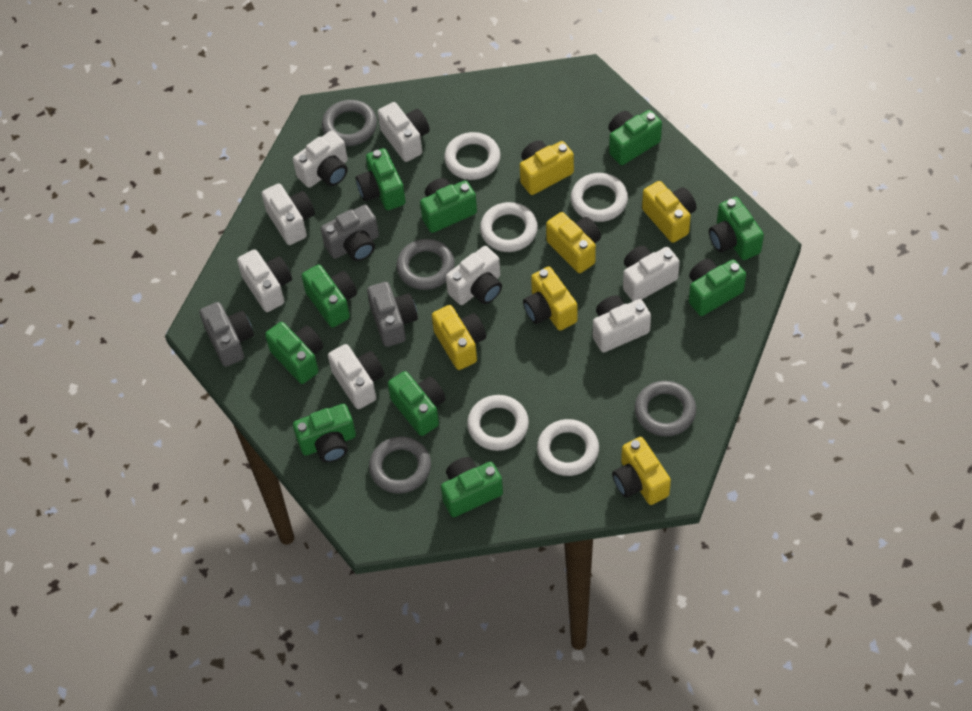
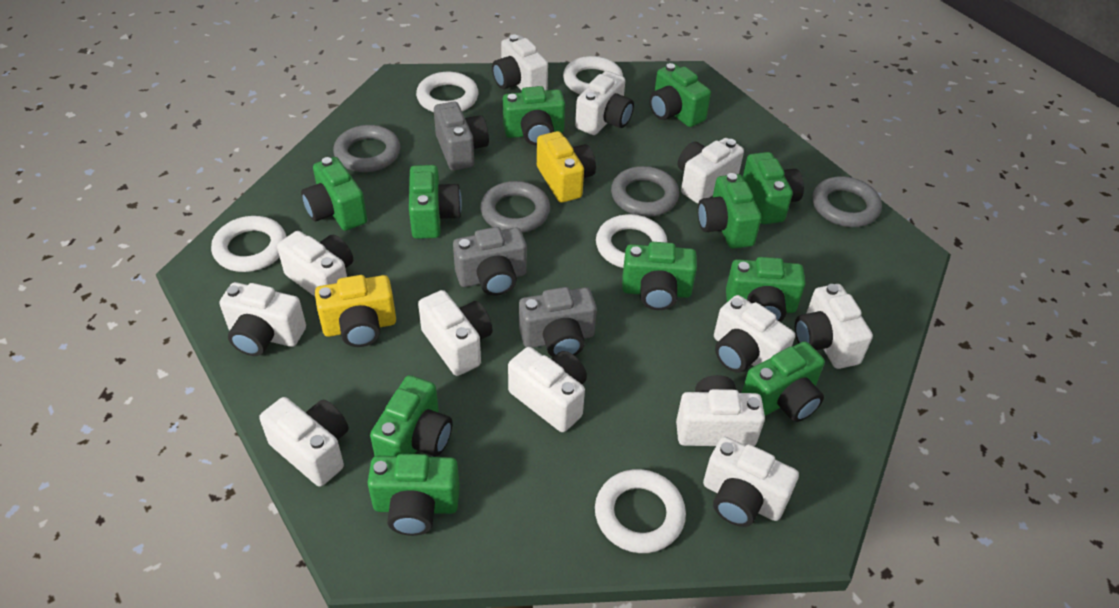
green camera: 10 -> 11
white camera: 8 -> 12
yellow camera: 6 -> 2

